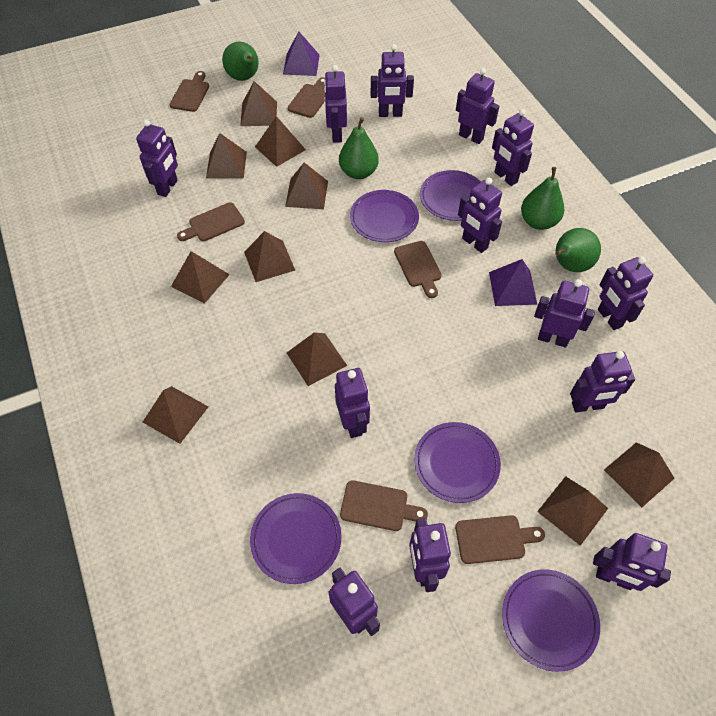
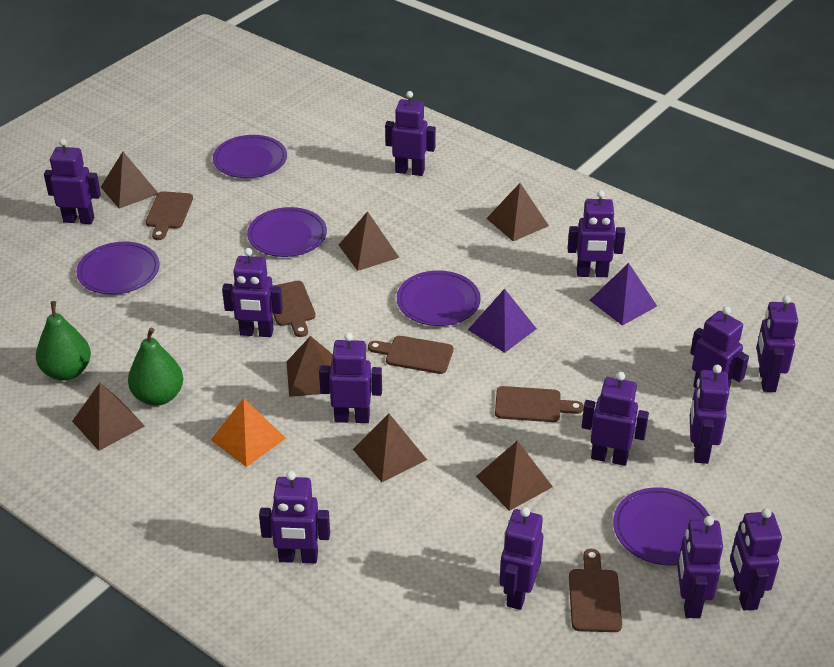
brown cutting board: 6 -> 5
brown pyramid: 10 -> 7
green pear: 4 -> 2
orange pyramid: 0 -> 1

